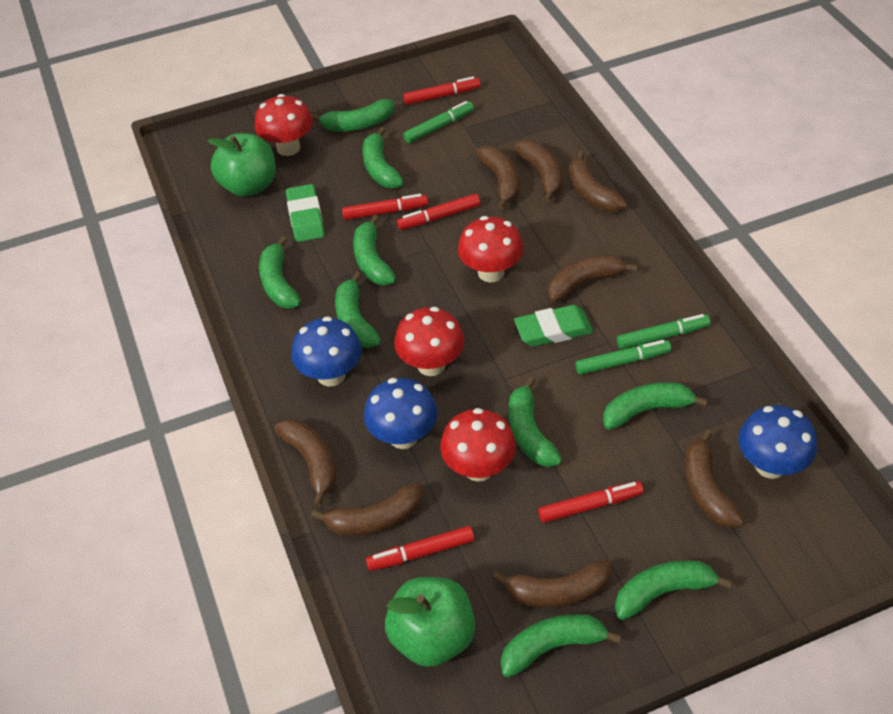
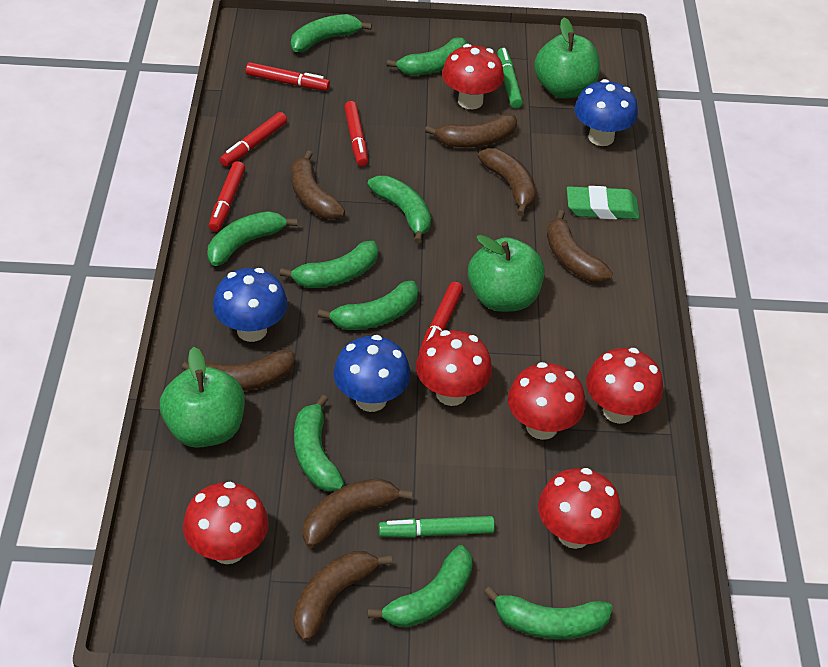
brown banana: 8 -> 7
green apple: 2 -> 3
green eraser: 2 -> 1
green marker: 3 -> 2
red mushroom: 4 -> 6

